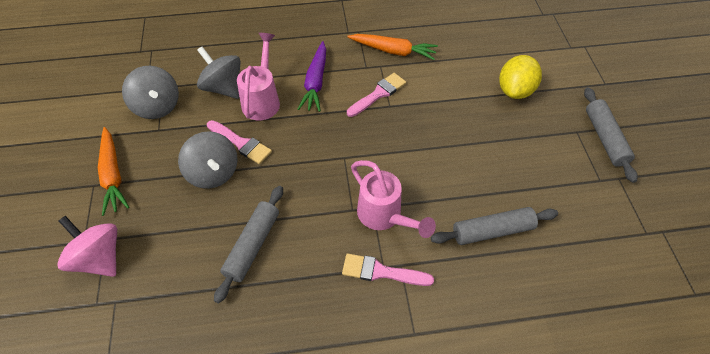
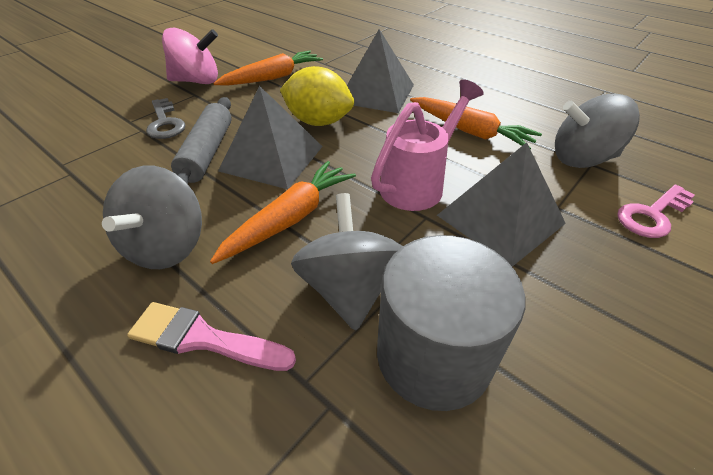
grey cylinder: 0 -> 1
grey key: 0 -> 1
grey pyramid: 0 -> 3
grey rolling pin: 3 -> 1
orange carrot: 2 -> 3
pink brush: 3 -> 1
pink key: 0 -> 1
pink watering can: 2 -> 1
purple carrot: 1 -> 0

